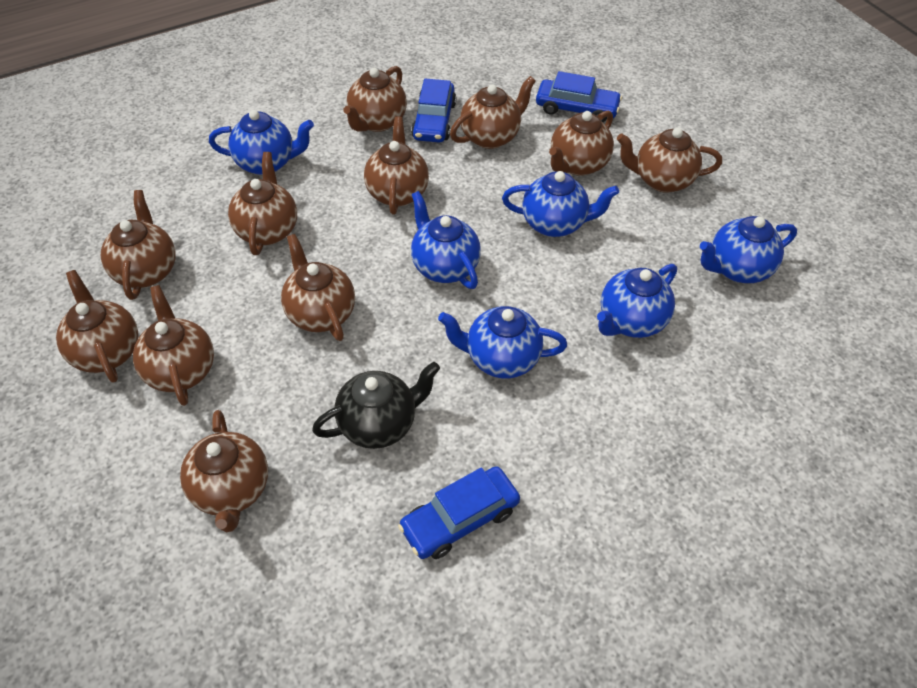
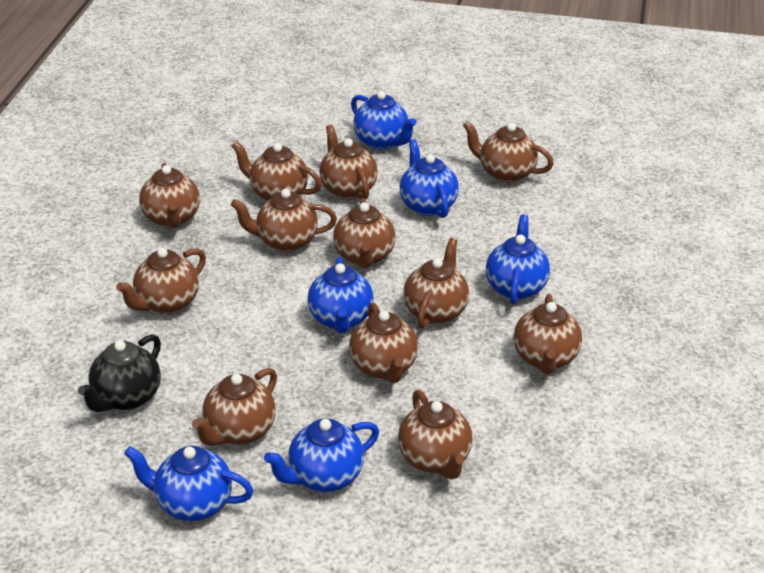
blue car: 3 -> 0
brown teapot: 11 -> 12

